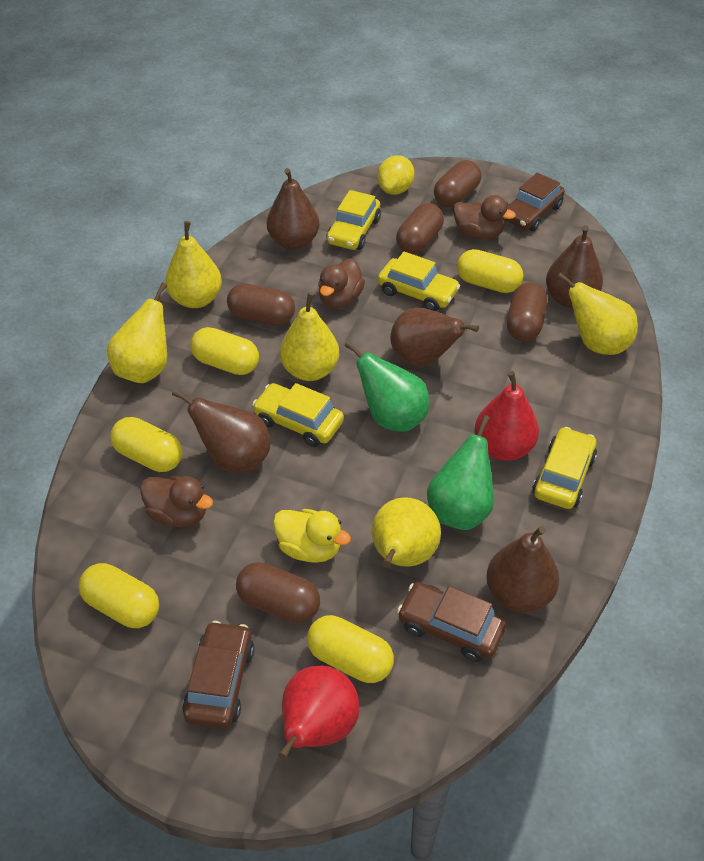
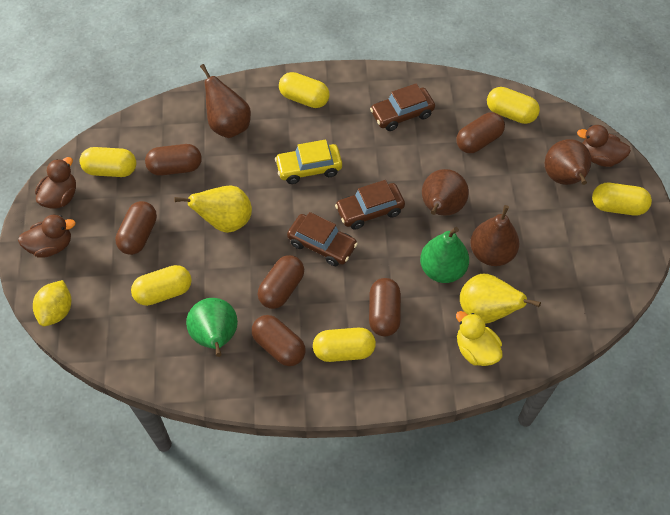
brown capsule: 5 -> 6
brown pear: 5 -> 4
red pear: 2 -> 0
yellow capsule: 5 -> 6
yellow car: 4 -> 1
yellow pear: 5 -> 2

